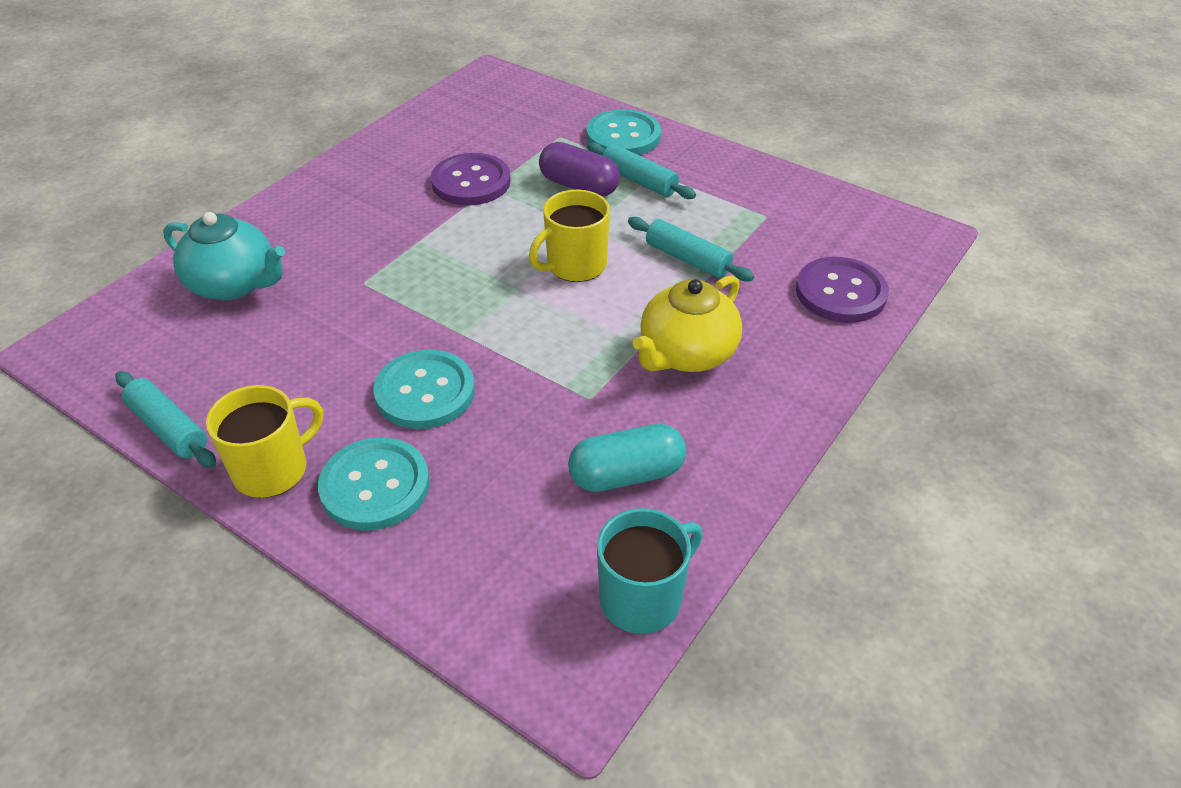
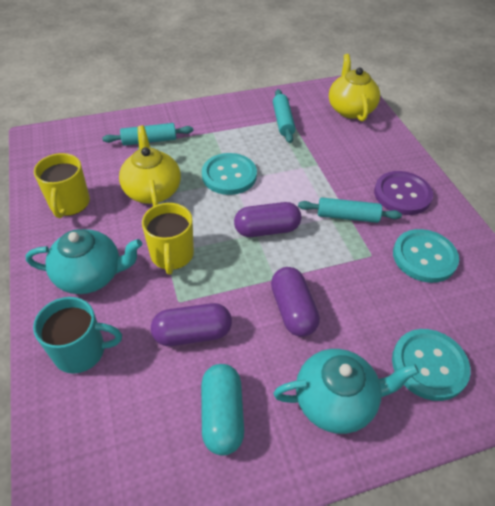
purple button: 2 -> 1
purple capsule: 1 -> 3
turquoise teapot: 1 -> 2
yellow teapot: 1 -> 2

